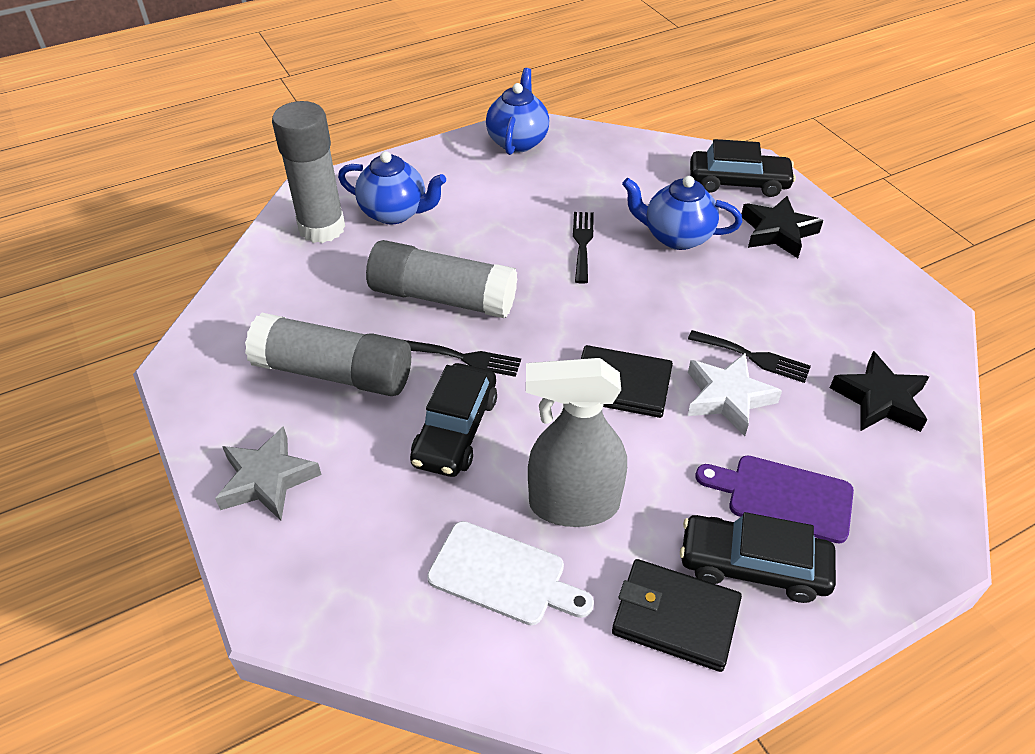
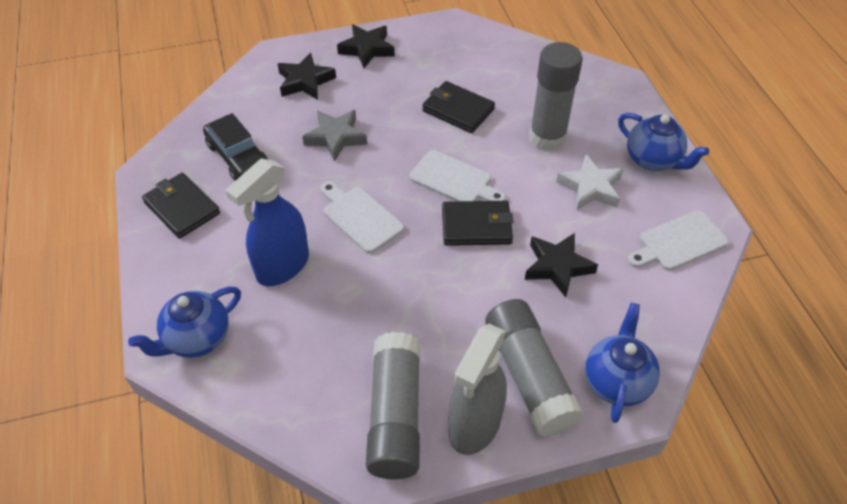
black car: 3 -> 1
black fork: 3 -> 0
black star: 2 -> 3
black wallet: 2 -> 3
blue spray bottle: 0 -> 1
purple cutting board: 1 -> 0
white cutting board: 1 -> 3

